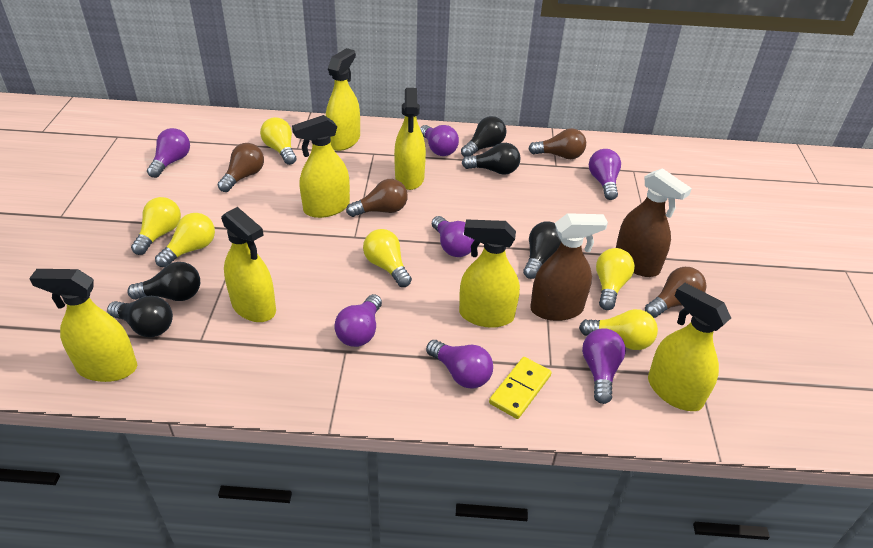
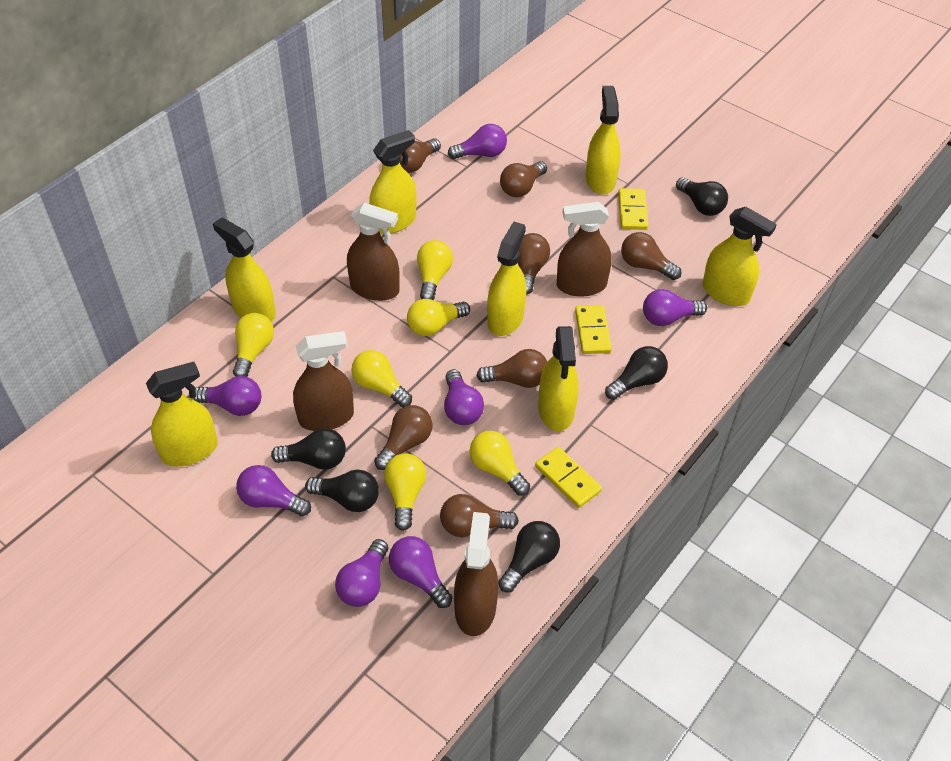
brown light bulb: 4 -> 7
brown spray bottle: 2 -> 4
yellow domino: 1 -> 3

